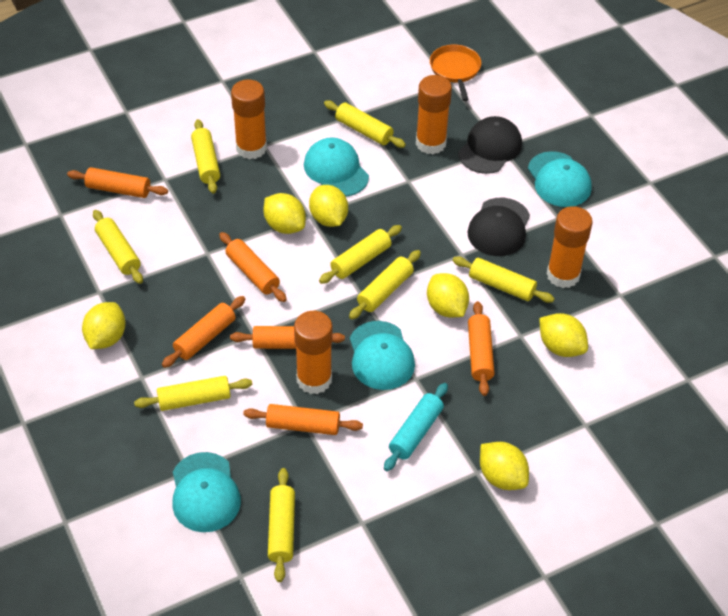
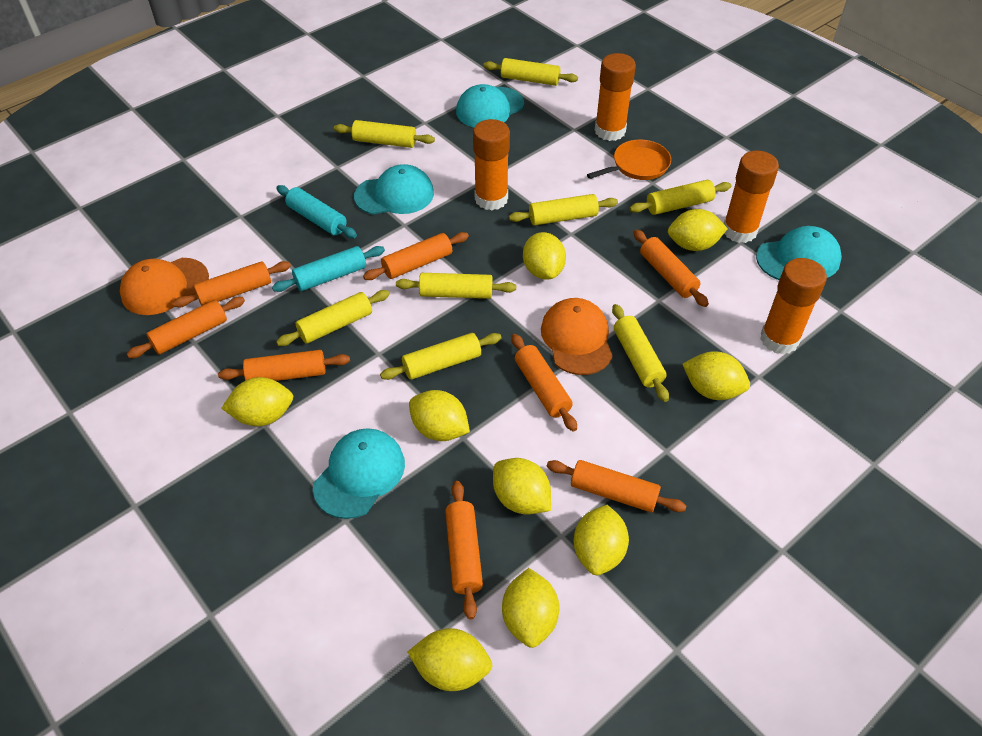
black cap: 2 -> 0
orange cap: 0 -> 2
orange rolling pin: 6 -> 8
turquoise rolling pin: 1 -> 2
yellow lemon: 6 -> 9

